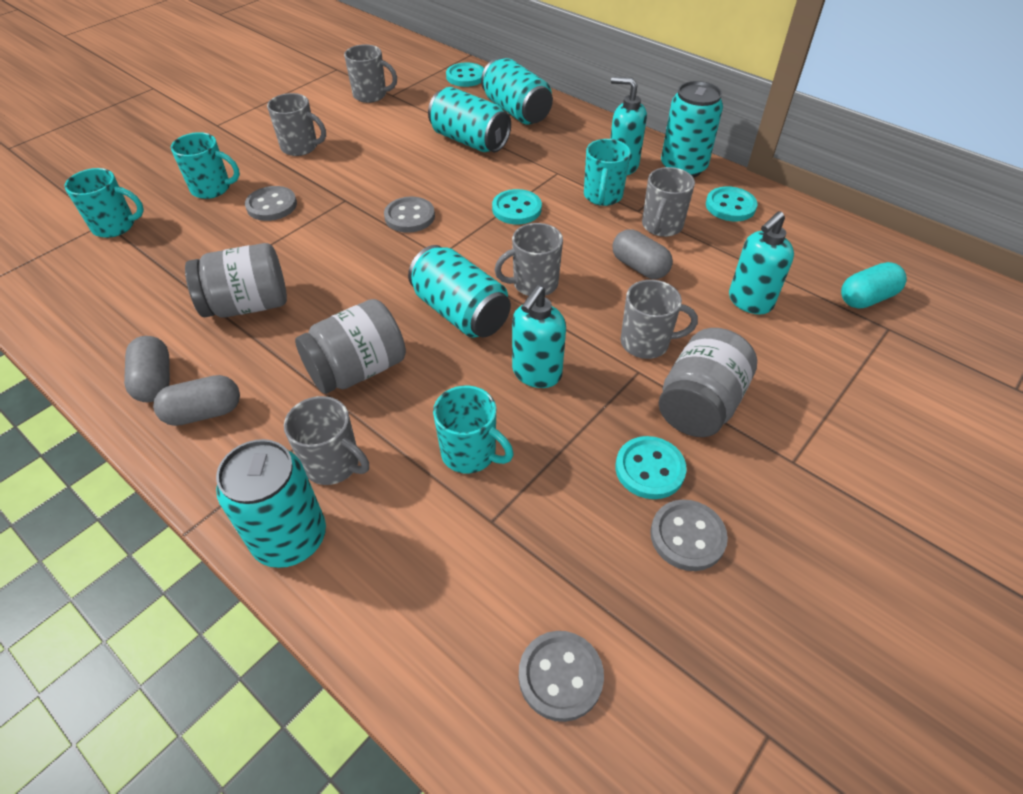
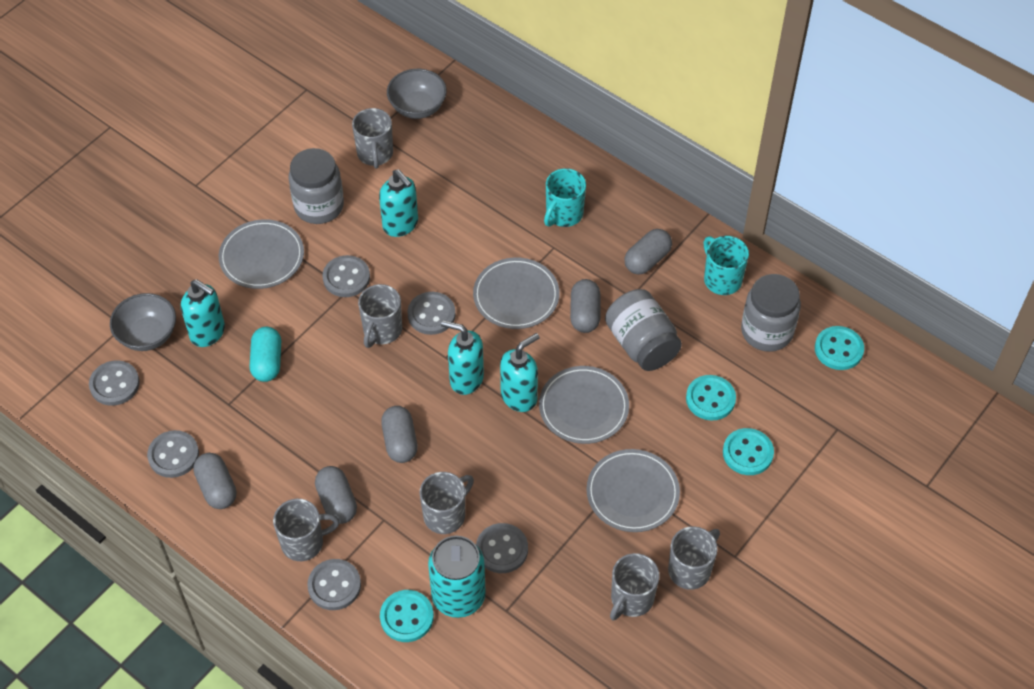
grey bowl: 0 -> 2
grey button: 4 -> 6
grey capsule: 3 -> 5
grey plate: 0 -> 4
turquoise can: 5 -> 1
turquoise mug: 4 -> 2
turquoise soap dispenser: 3 -> 4

